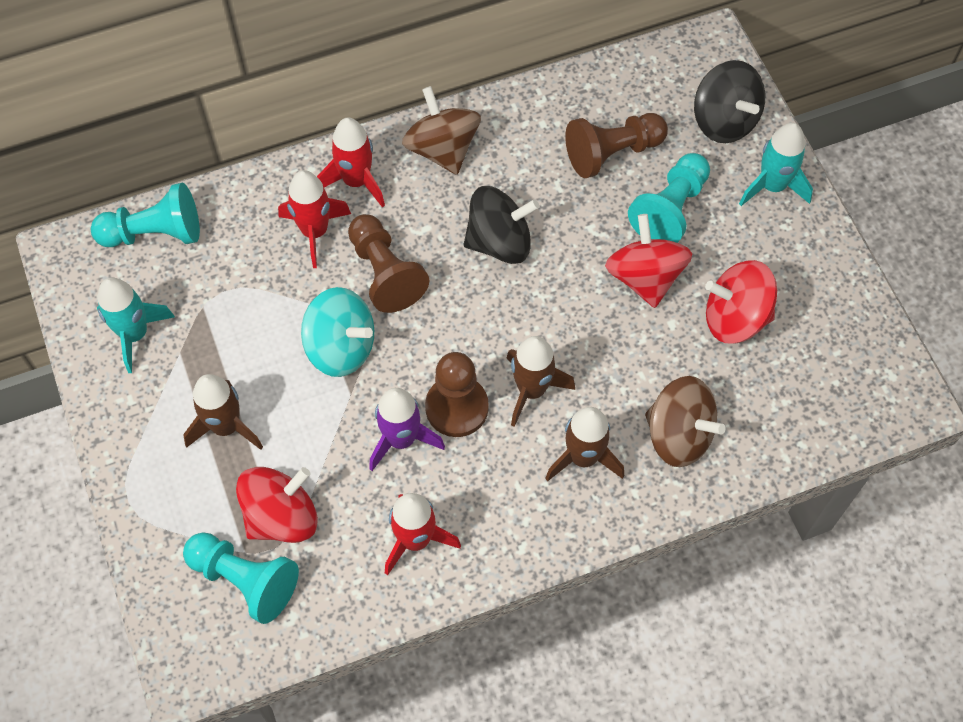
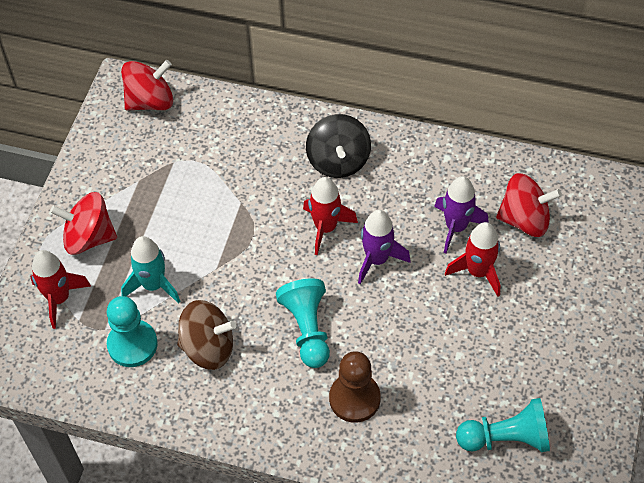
black spinning top: 2 -> 1
brown pawn: 3 -> 1
brown rocket: 3 -> 0
brown spinning top: 2 -> 1
purple rocket: 1 -> 2
turquoise rocket: 2 -> 1
turquoise spinning top: 1 -> 0

